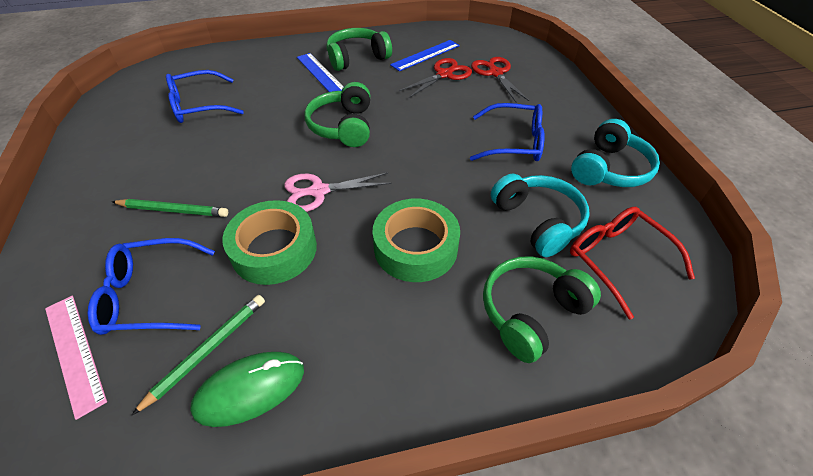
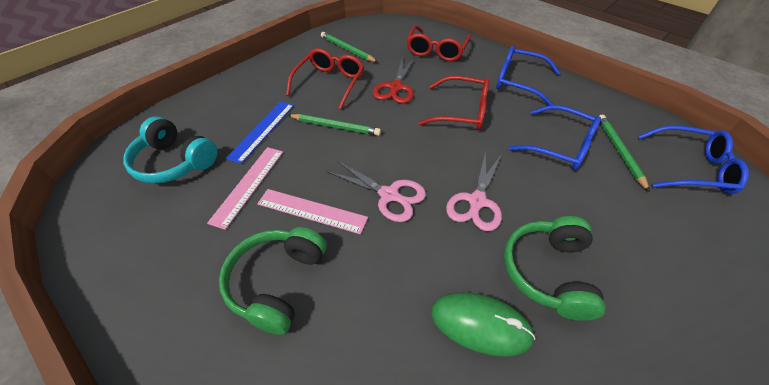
blue ruler: 2 -> 1
green headphones: 3 -> 2
green pencil: 2 -> 3
green tape: 2 -> 0
pink ruler: 1 -> 2
pink scissors: 1 -> 2
red glasses: 1 -> 3
red scissors: 2 -> 1
turquoise headphones: 2 -> 1

